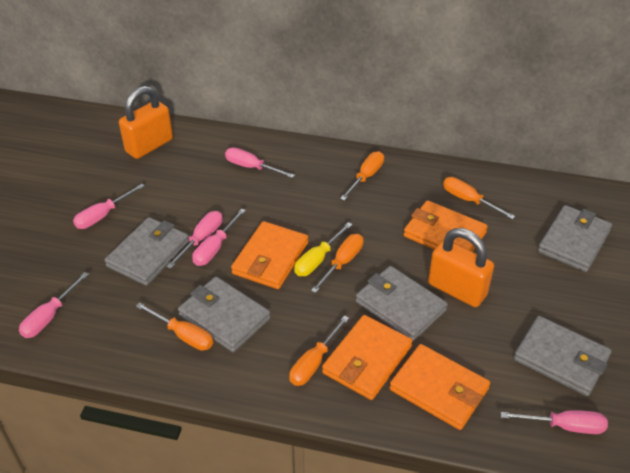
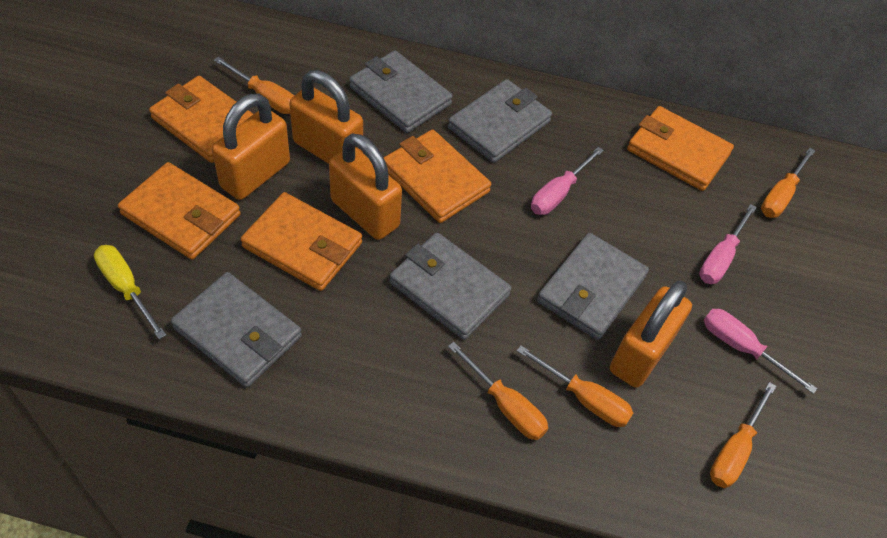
orange padlock: 2 -> 4
orange wallet: 4 -> 5
pink screwdriver: 6 -> 3

